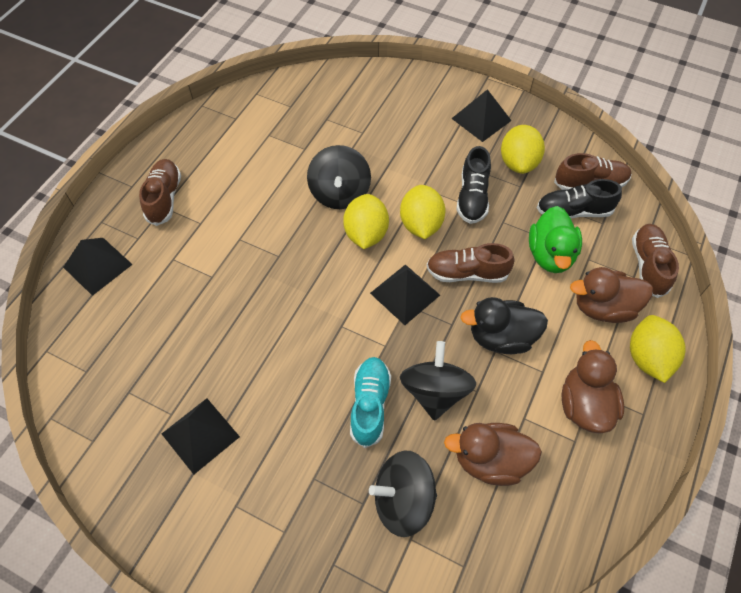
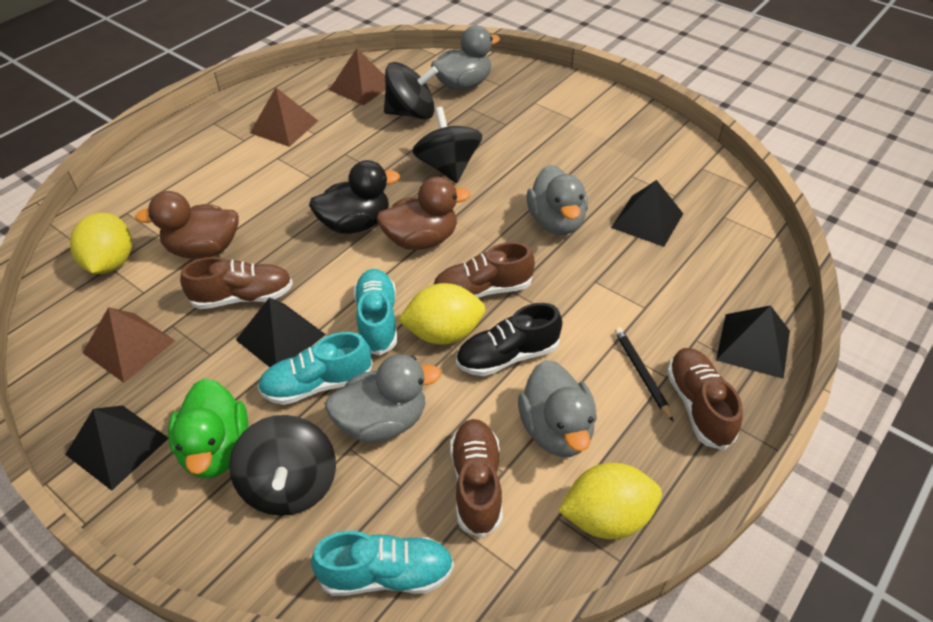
black pencil: 0 -> 1
black shoe: 2 -> 1
brown duck: 3 -> 2
brown pyramid: 0 -> 3
grey duck: 0 -> 4
turquoise shoe: 1 -> 3
yellow lemon: 4 -> 3

